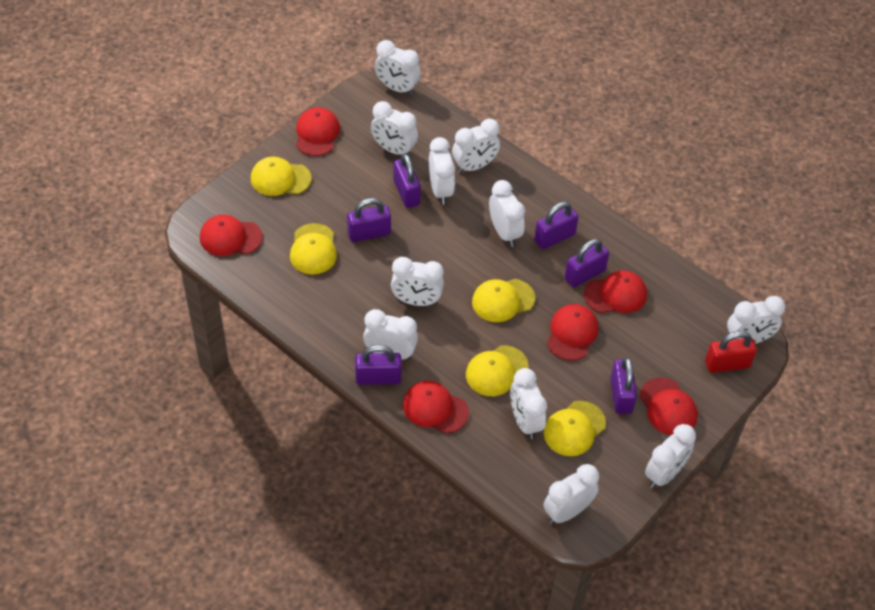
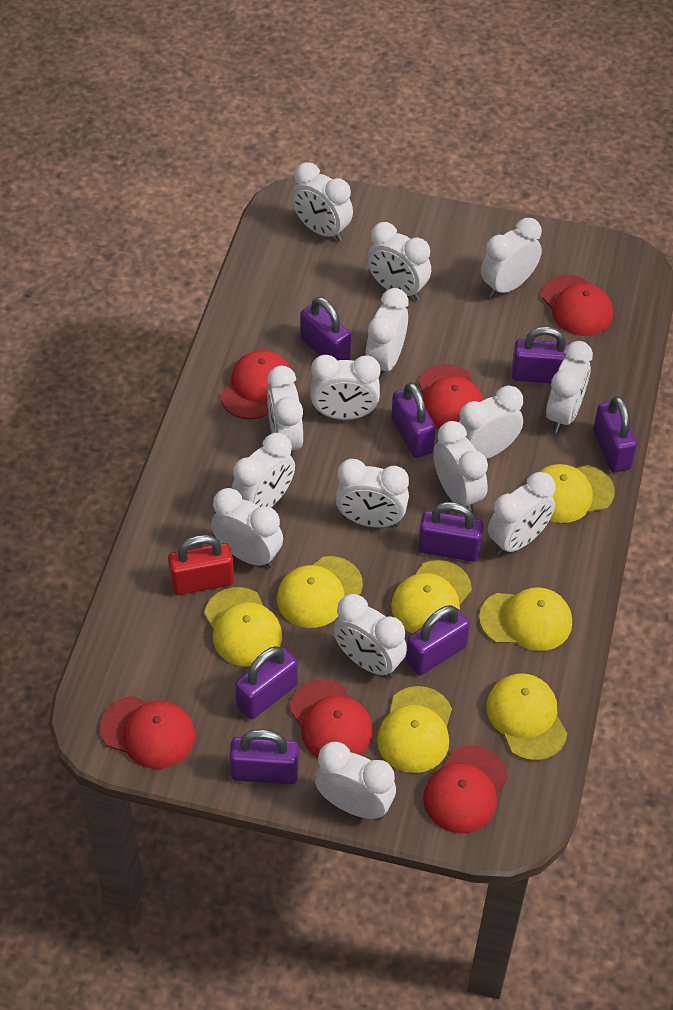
purple padlock: 6 -> 8
white clock: 11 -> 15
yellow cap: 5 -> 7

